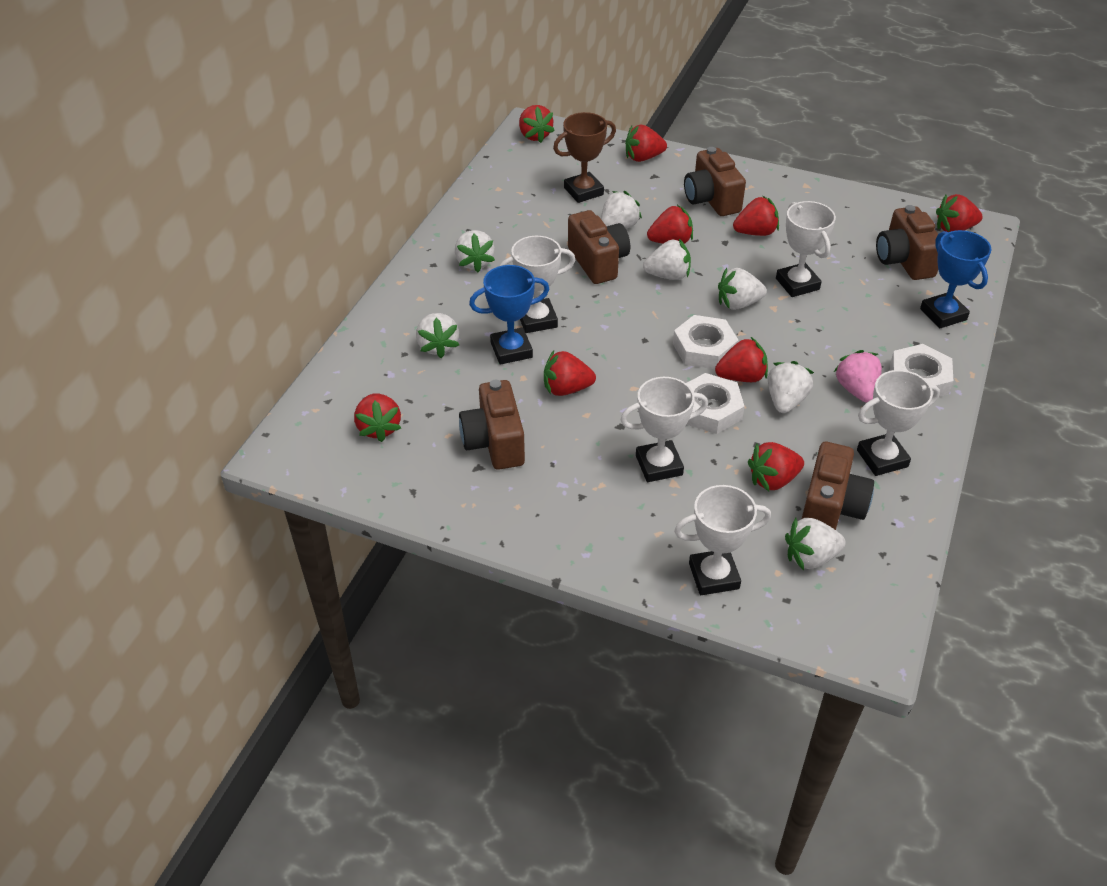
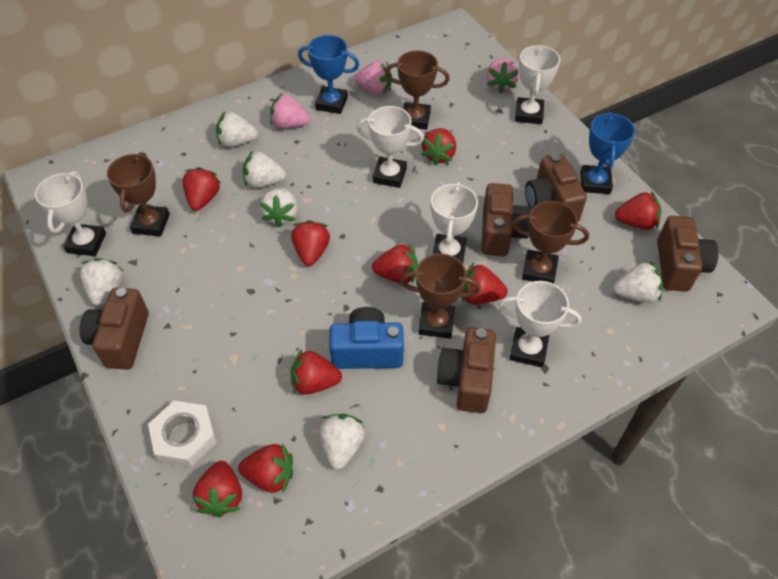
blue camera: 0 -> 1
brown trophy: 1 -> 4
pink strawberry: 1 -> 3
white nut: 3 -> 1
white strawberry: 7 -> 6

